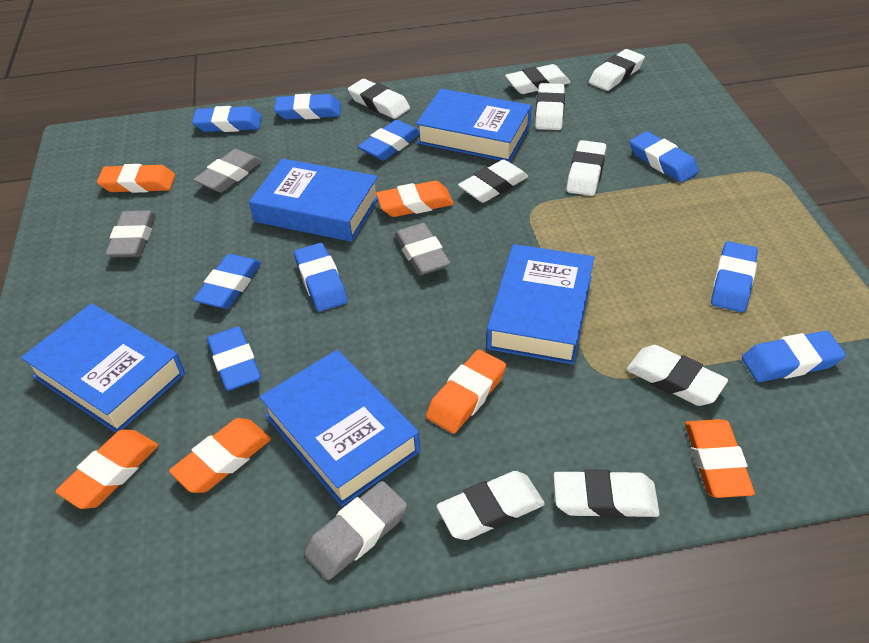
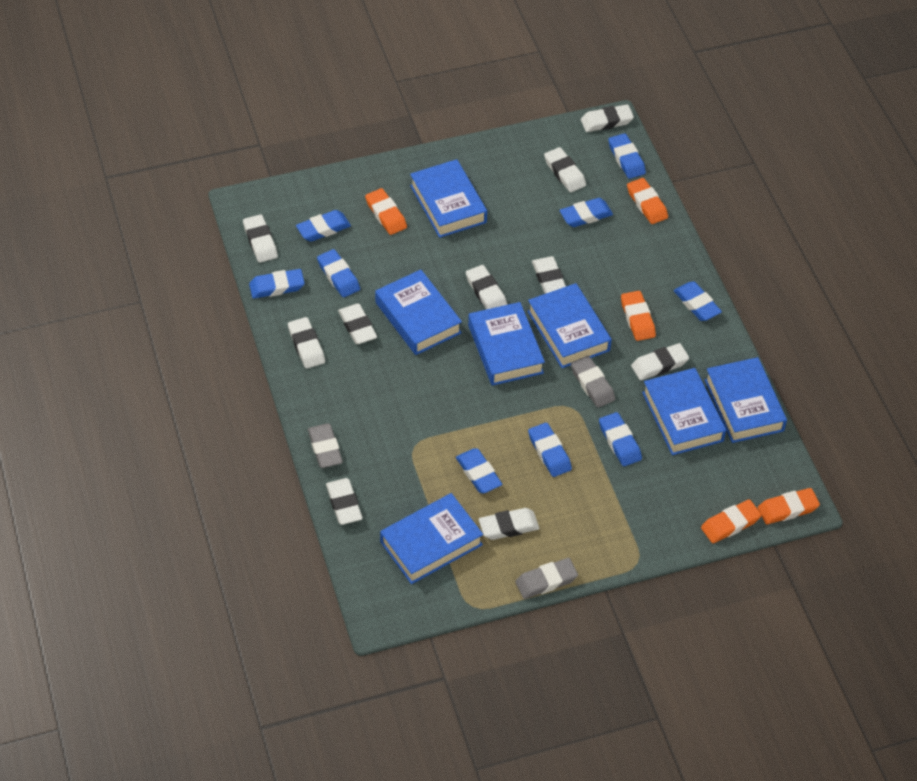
blue book: 5 -> 7
grey eraser: 4 -> 3
orange eraser: 6 -> 5
white eraser: 9 -> 10

